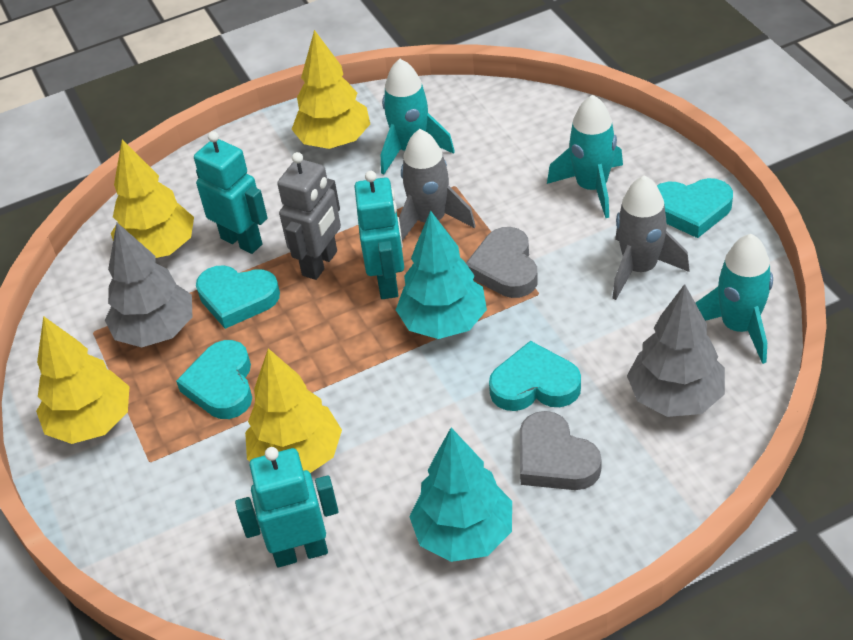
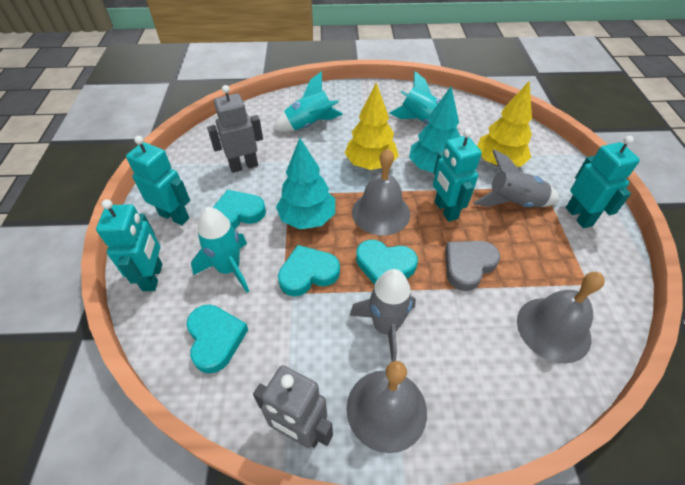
grey bell: 0 -> 3
grey heart: 2 -> 1
grey robot: 1 -> 2
grey tree: 2 -> 0
turquoise robot: 3 -> 4
yellow tree: 4 -> 2

